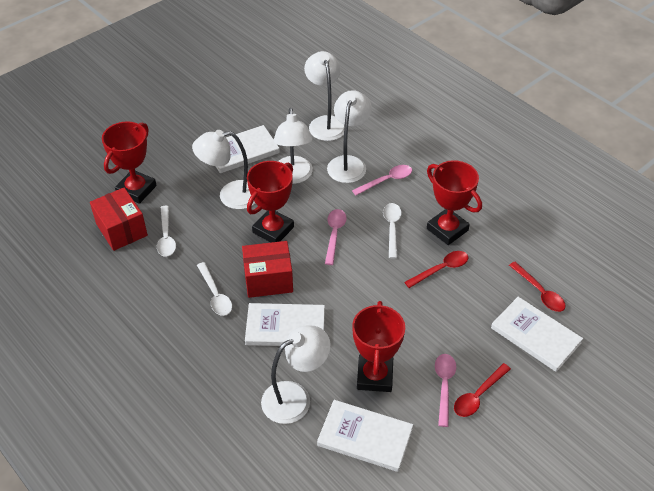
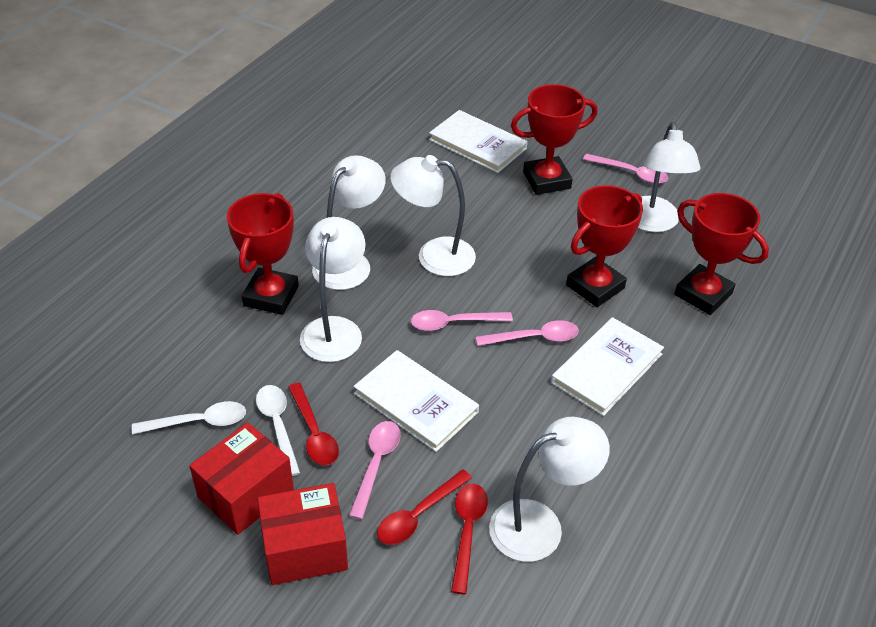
pink spoon: 3 -> 4
white book: 4 -> 3
white spoon: 3 -> 2

